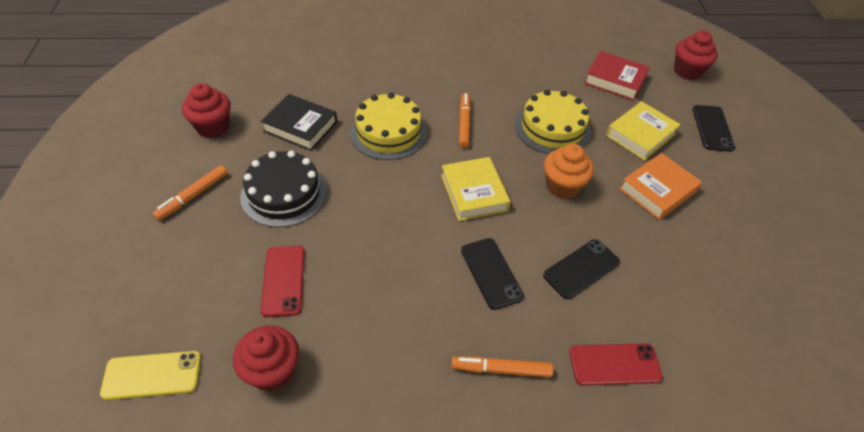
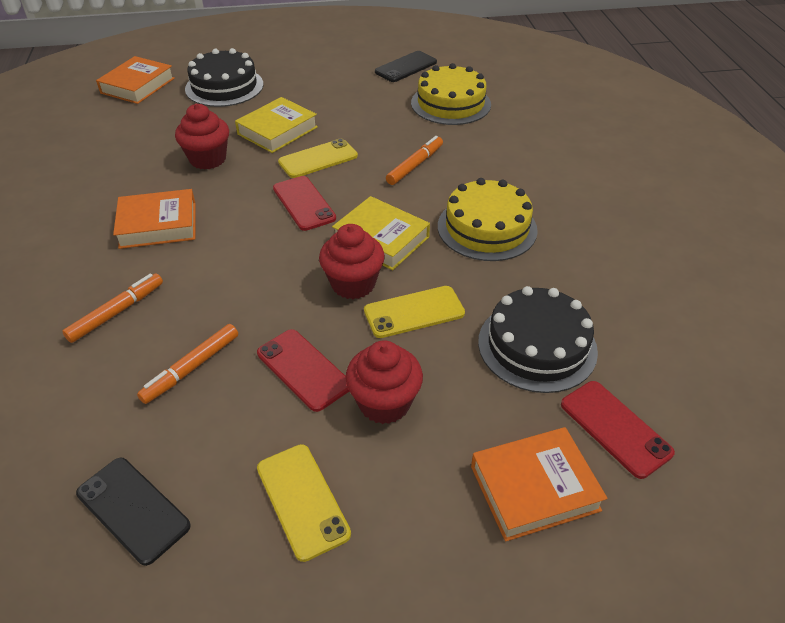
black book: 1 -> 0
black cake: 1 -> 2
black phone: 3 -> 2
orange book: 1 -> 3
orange cupcake: 1 -> 0
red book: 1 -> 0
red phone: 2 -> 3
yellow phone: 1 -> 3

